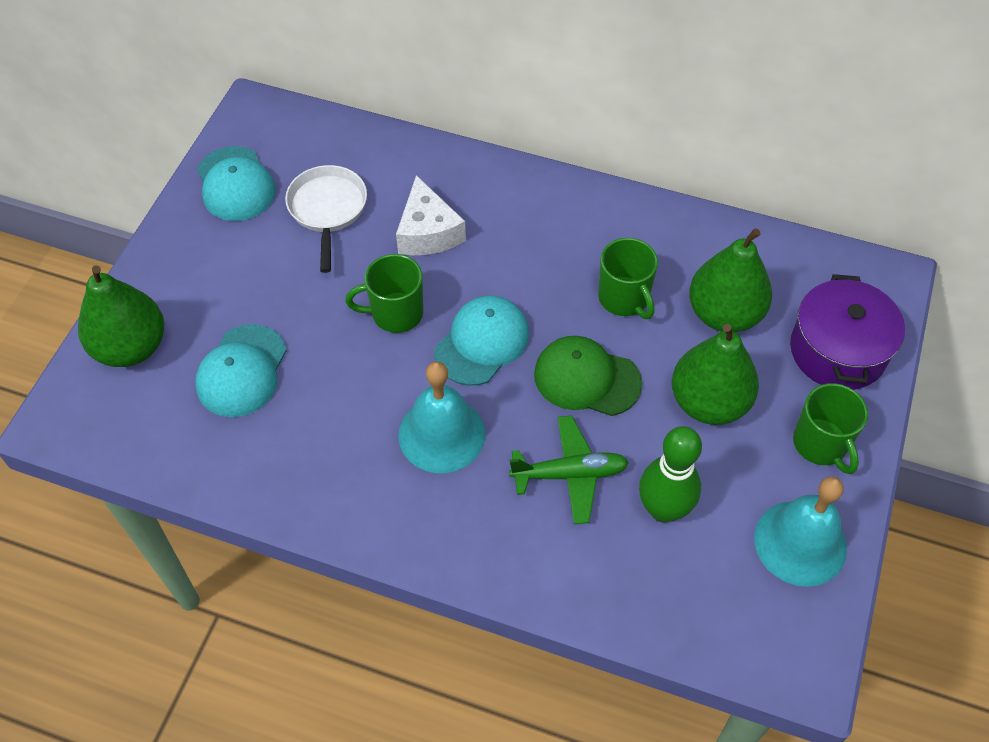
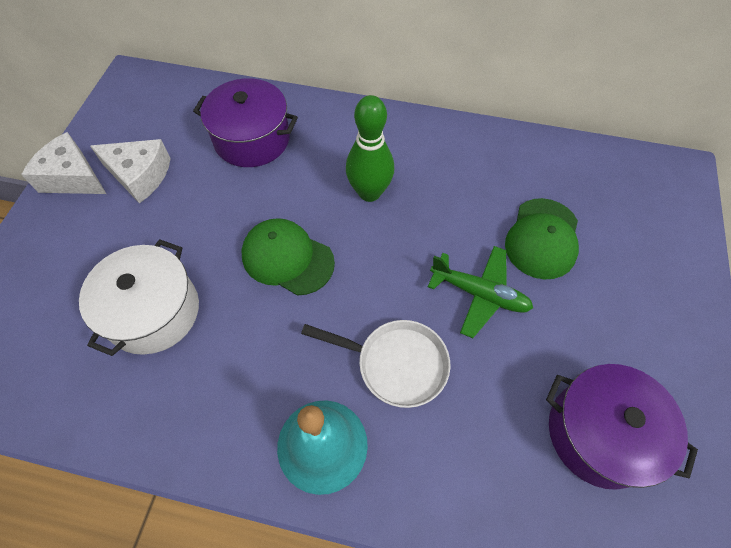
green cap: 1 -> 2
green mug: 3 -> 0
green pear: 3 -> 0
purple pot: 1 -> 2
turquoise bell: 2 -> 1
turquoise cap: 3 -> 0
white cheese: 1 -> 2
white pot: 0 -> 1

